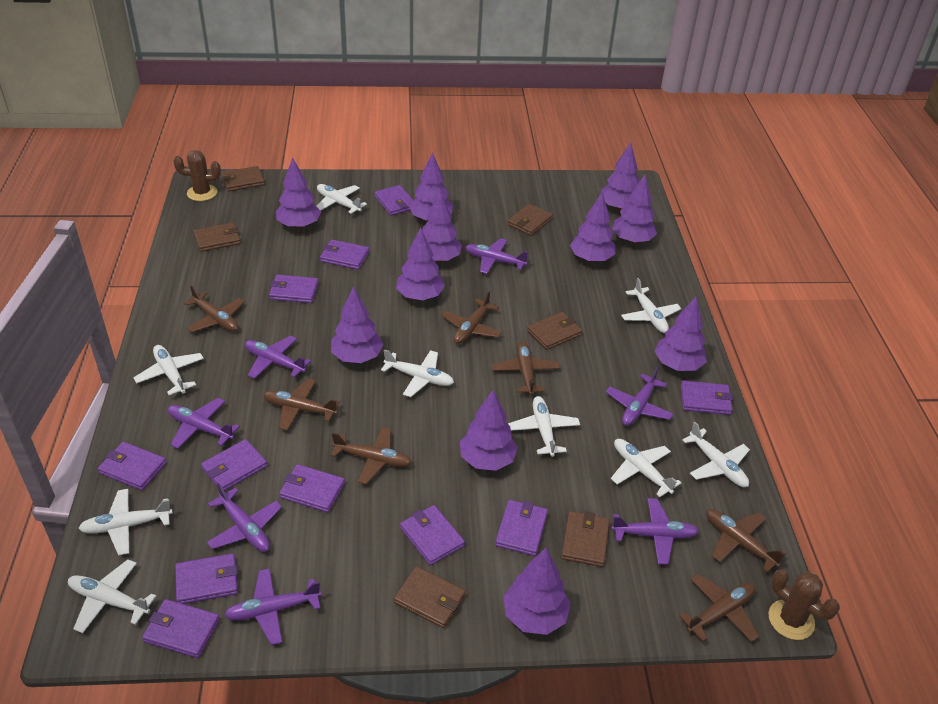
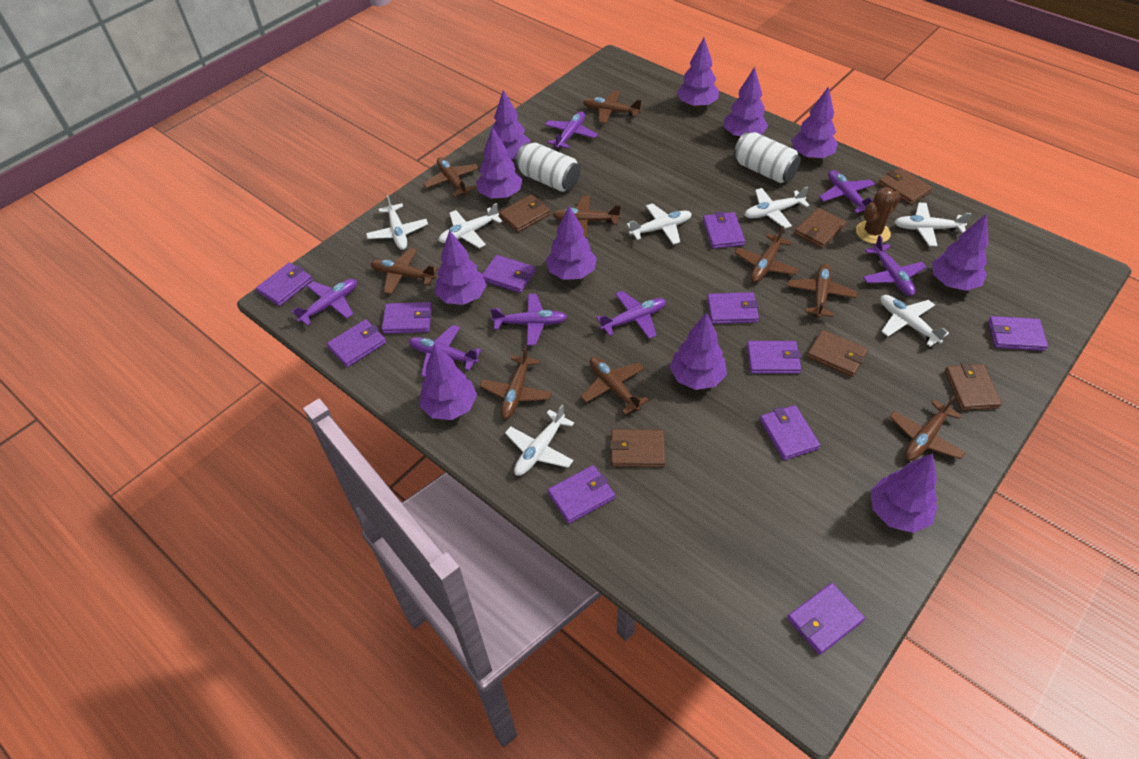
brown cactus: 2 -> 1
brown plane: 7 -> 9
white can: 0 -> 2
white plane: 9 -> 7

